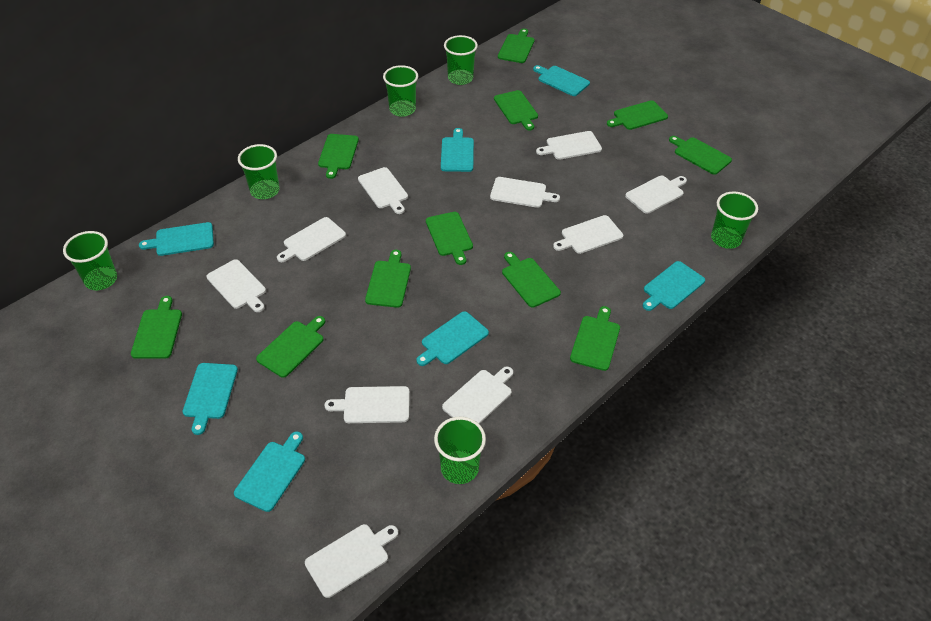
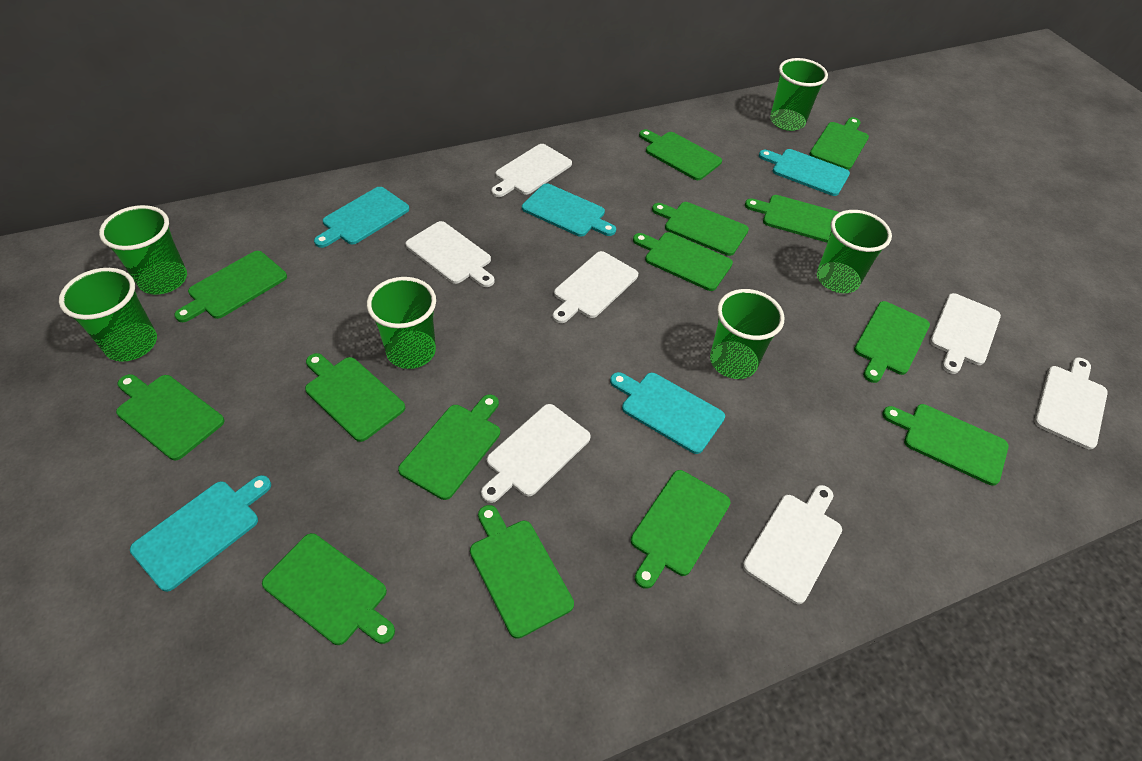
green cutting board: 11 -> 14
turquoise cutting board: 7 -> 5
white cutting board: 10 -> 7

